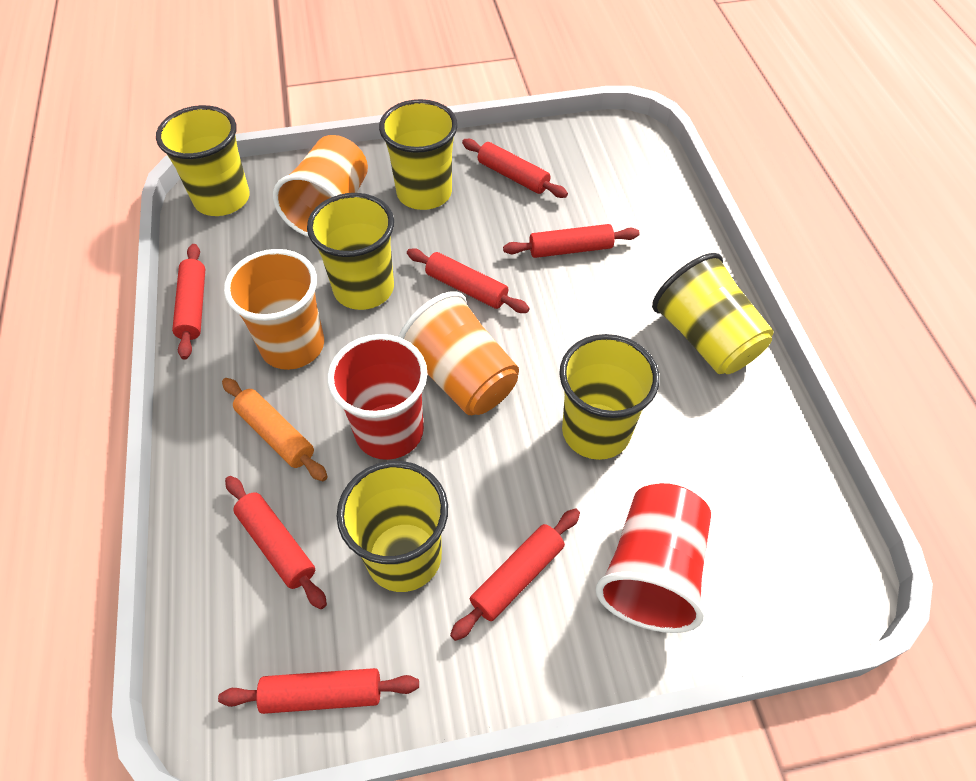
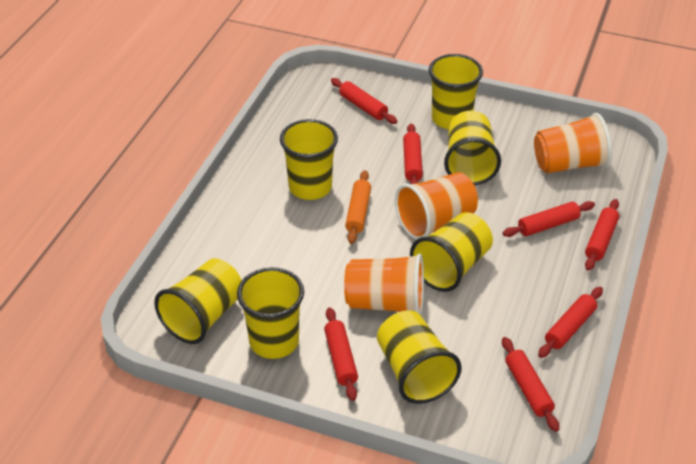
red cup: 2 -> 0
yellow cup: 6 -> 7

